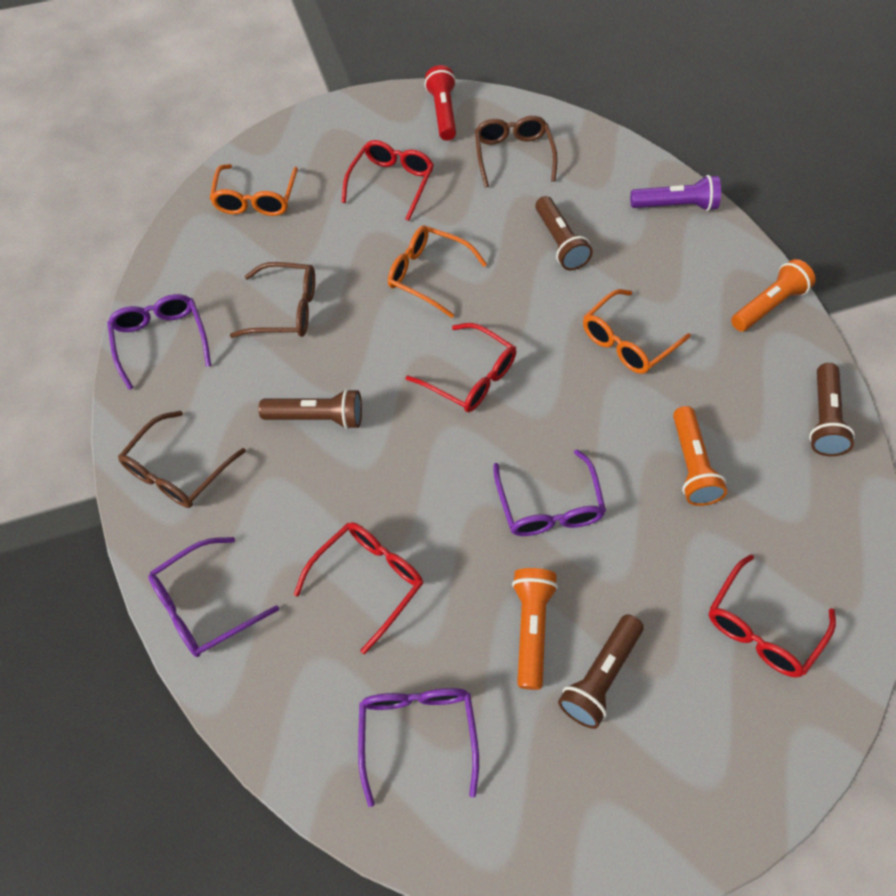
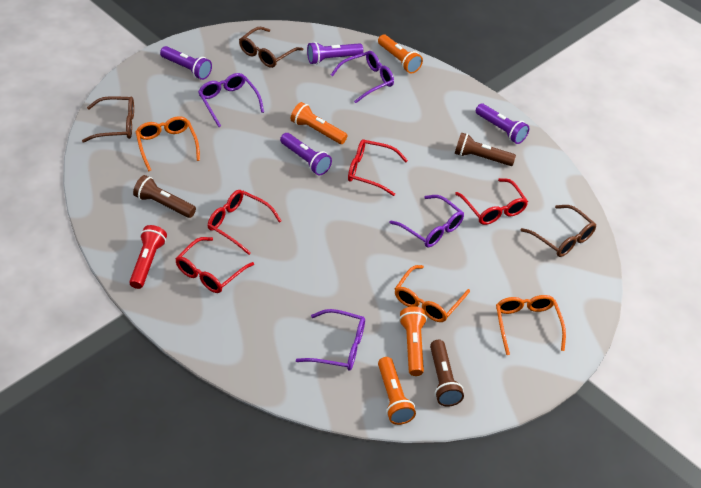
brown flashlight: 4 -> 3
orange flashlight: 3 -> 4
purple flashlight: 1 -> 4

